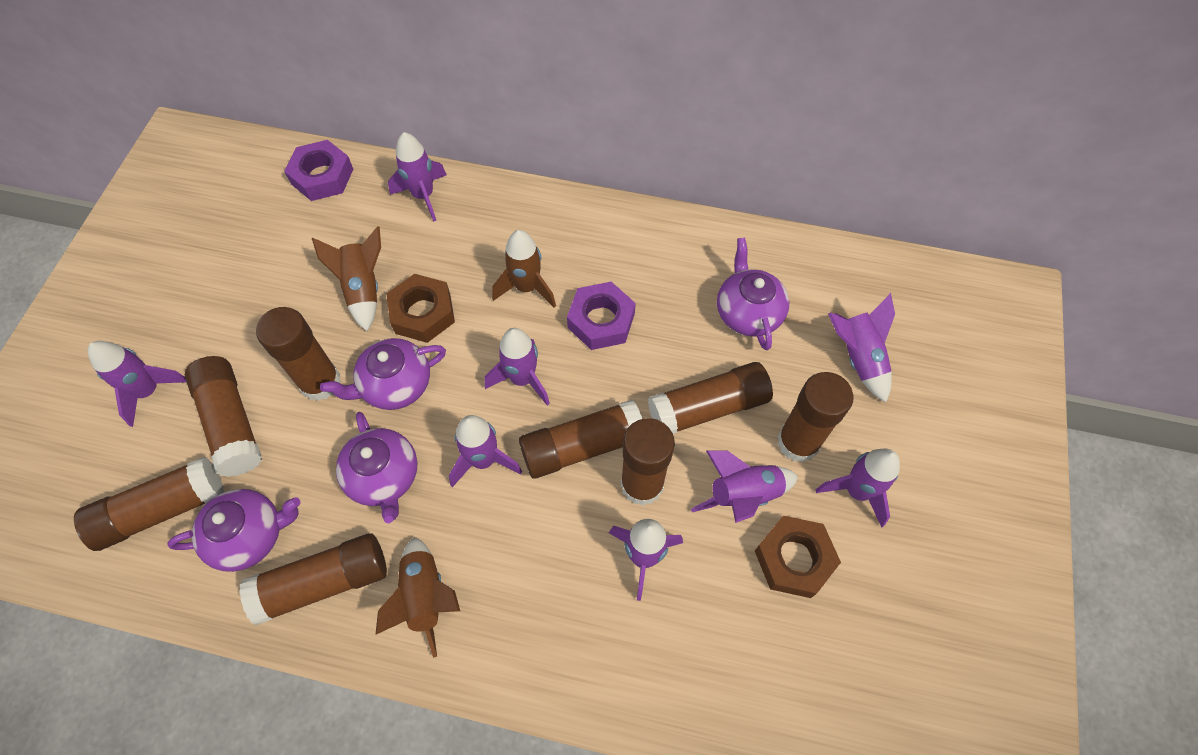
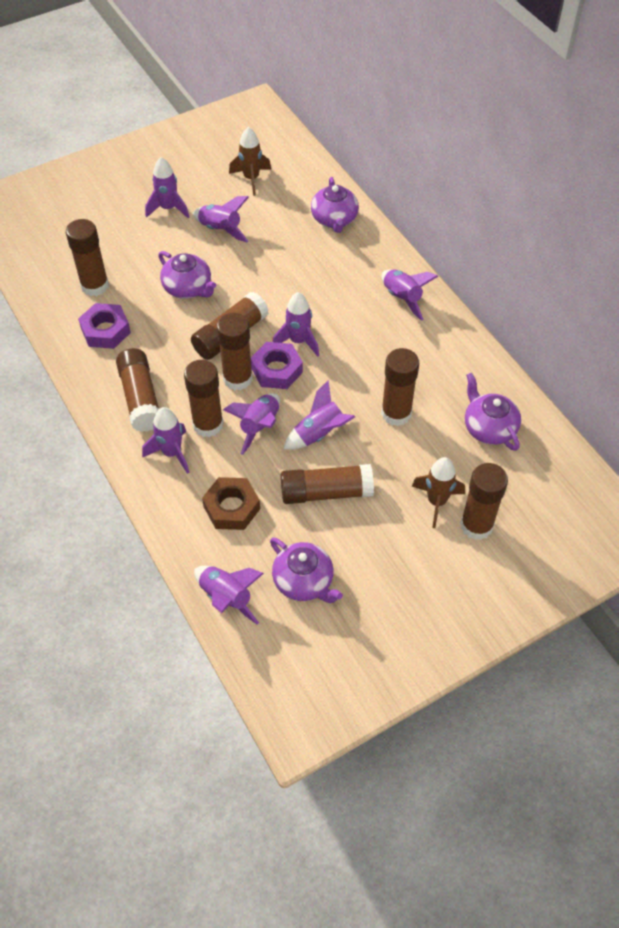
brown nut: 2 -> 1
brown rocket: 3 -> 2

